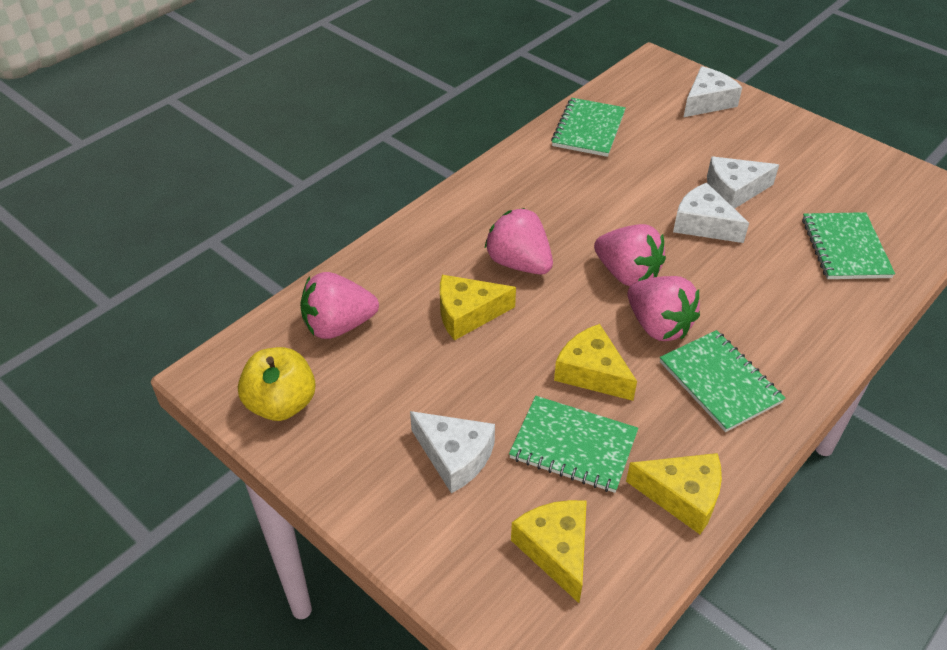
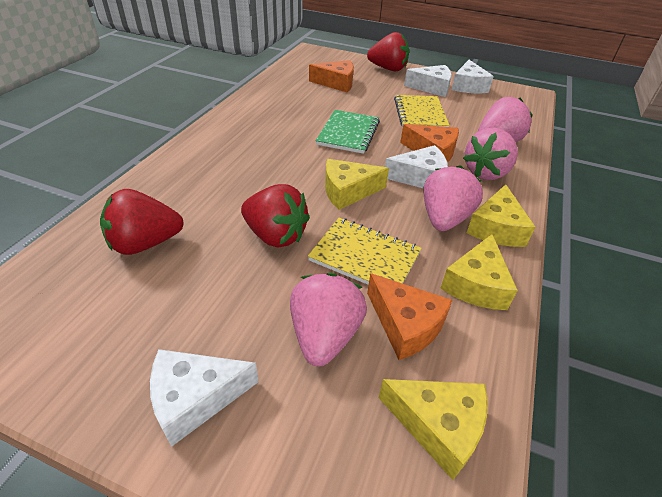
green notebook: 4 -> 1
orange cheese: 0 -> 3
red strawberry: 0 -> 3
yellow apple: 1 -> 0
yellow notebook: 0 -> 2

